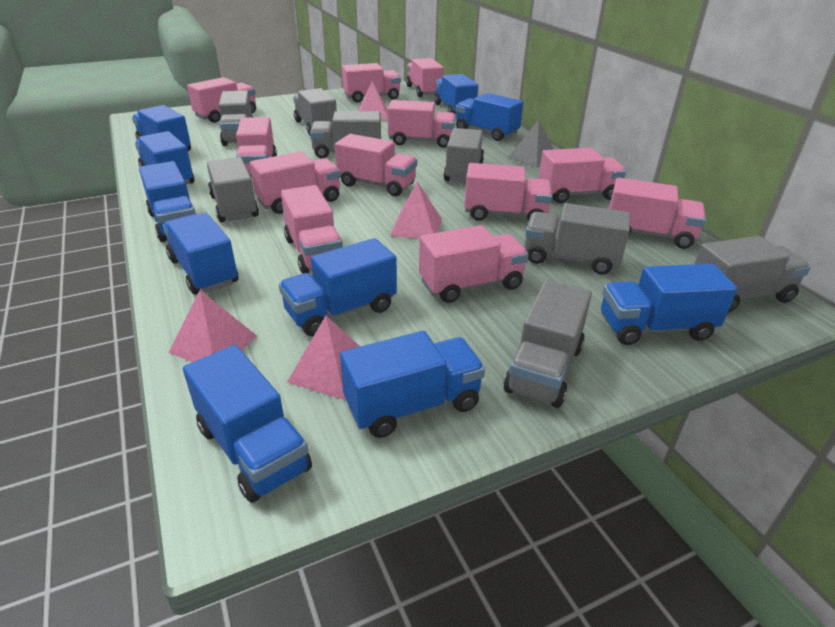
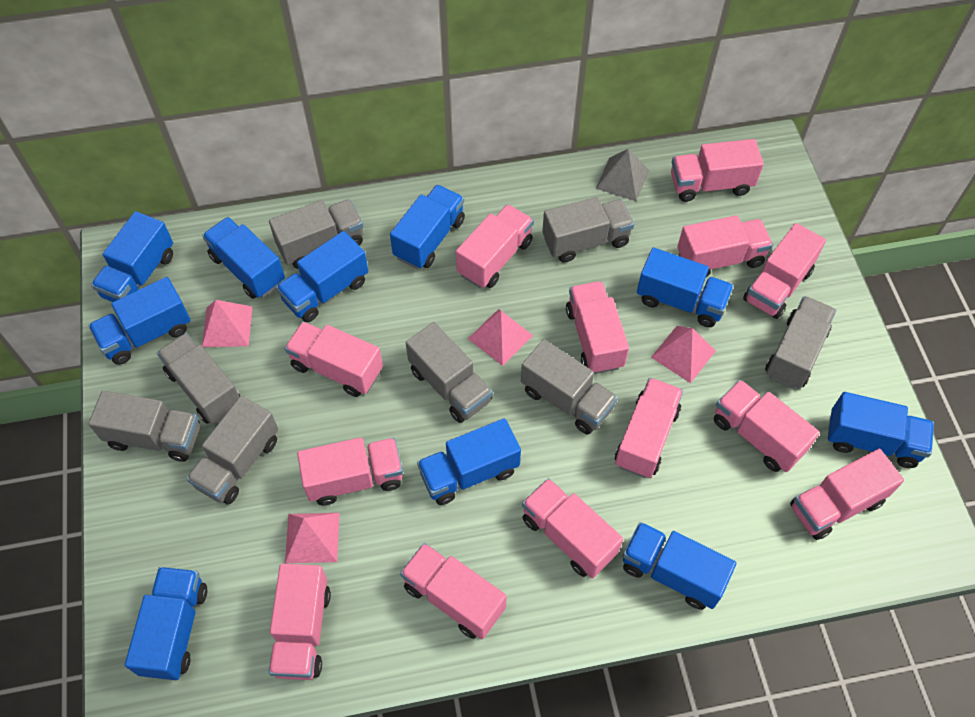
pink truck: 12 -> 13

